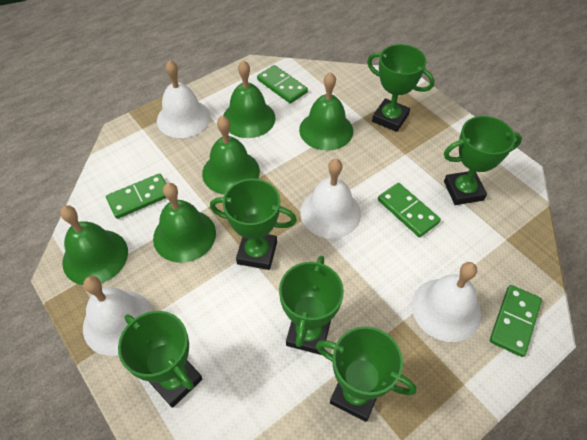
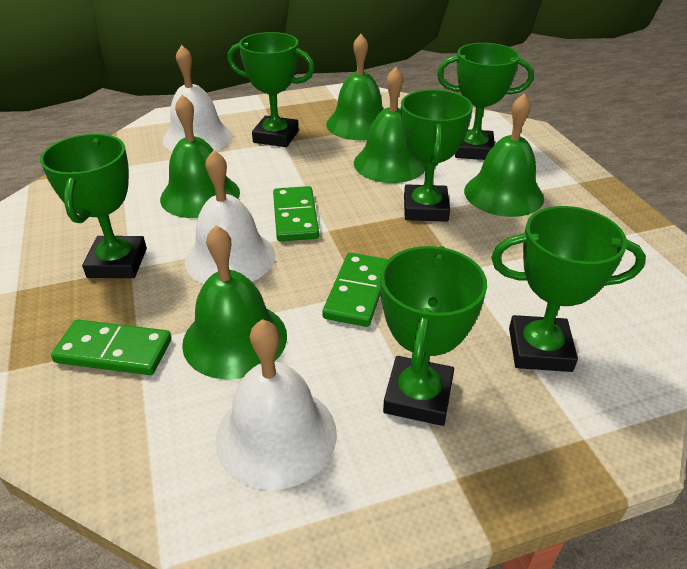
green domino: 4 -> 3
white bell: 4 -> 3

